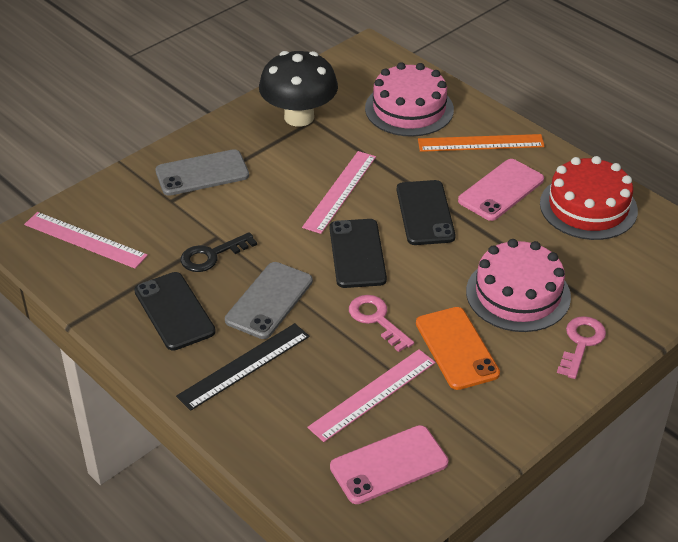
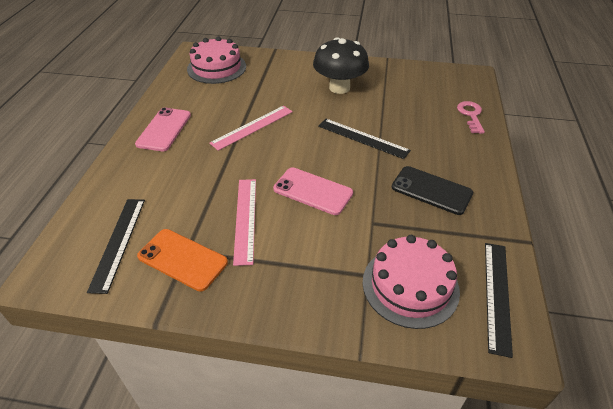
black key: 1 -> 0
black phone: 3 -> 1
black ruler: 1 -> 3
grey phone: 2 -> 0
orange ruler: 1 -> 0
pink key: 2 -> 1
pink ruler: 3 -> 2
red cake: 1 -> 0

